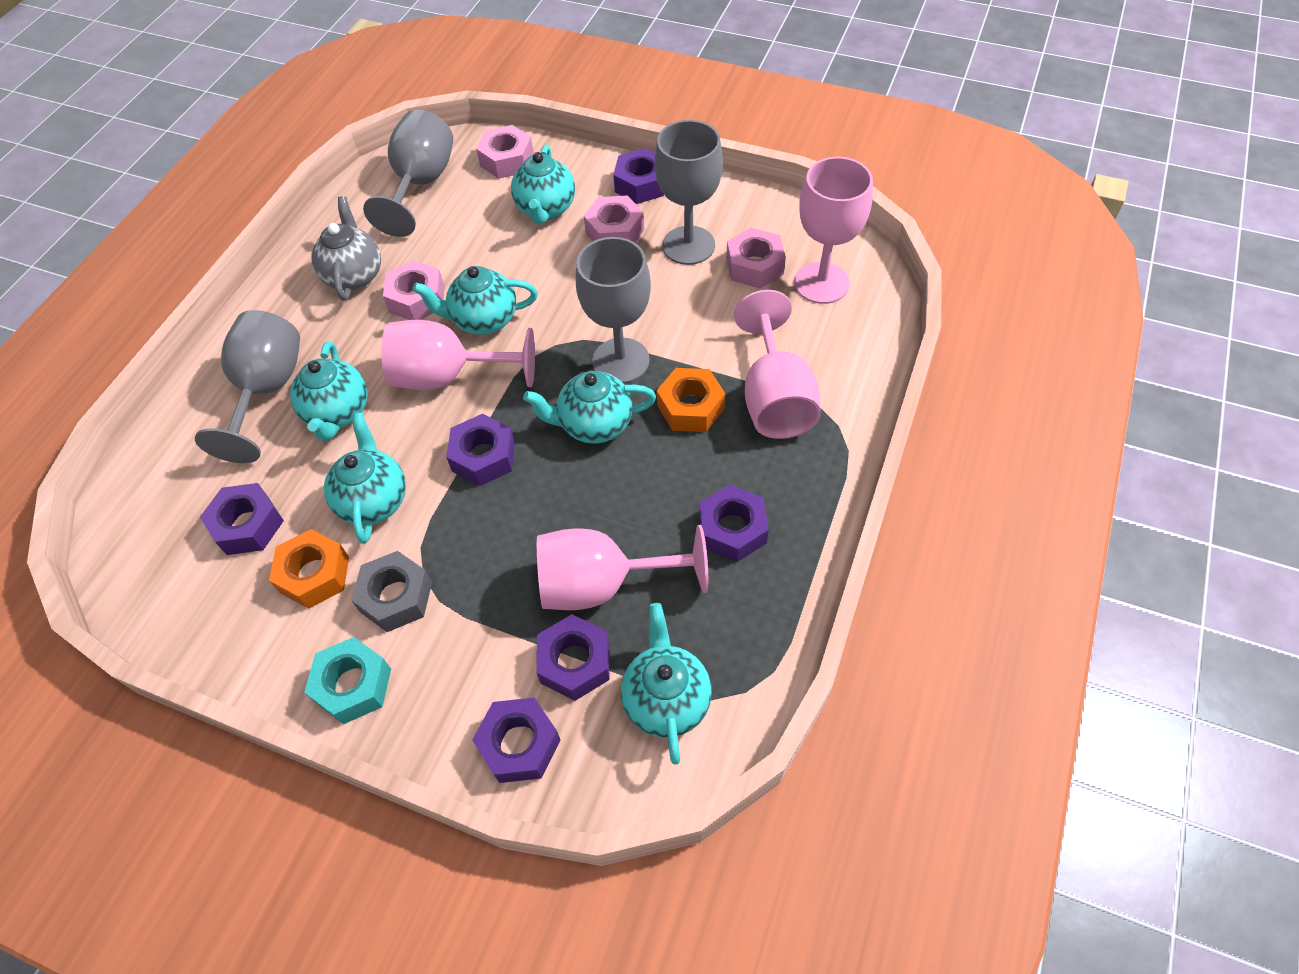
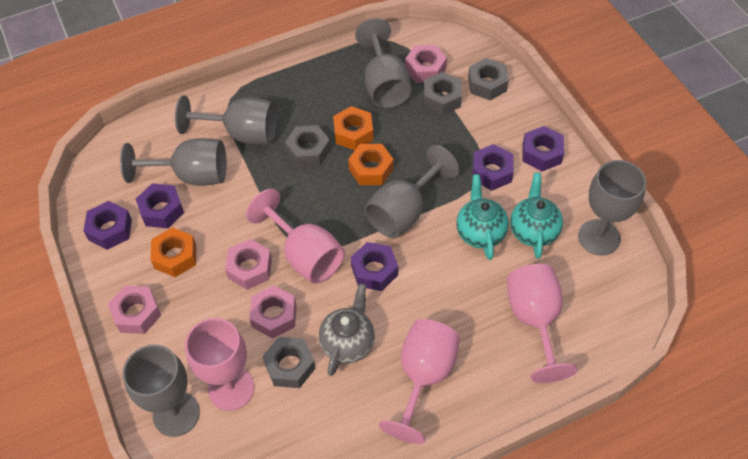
grey goblet: 4 -> 6
grey nut: 1 -> 4
orange nut: 2 -> 3
purple nut: 6 -> 5
turquoise nut: 1 -> 0
turquoise teapot: 6 -> 2

